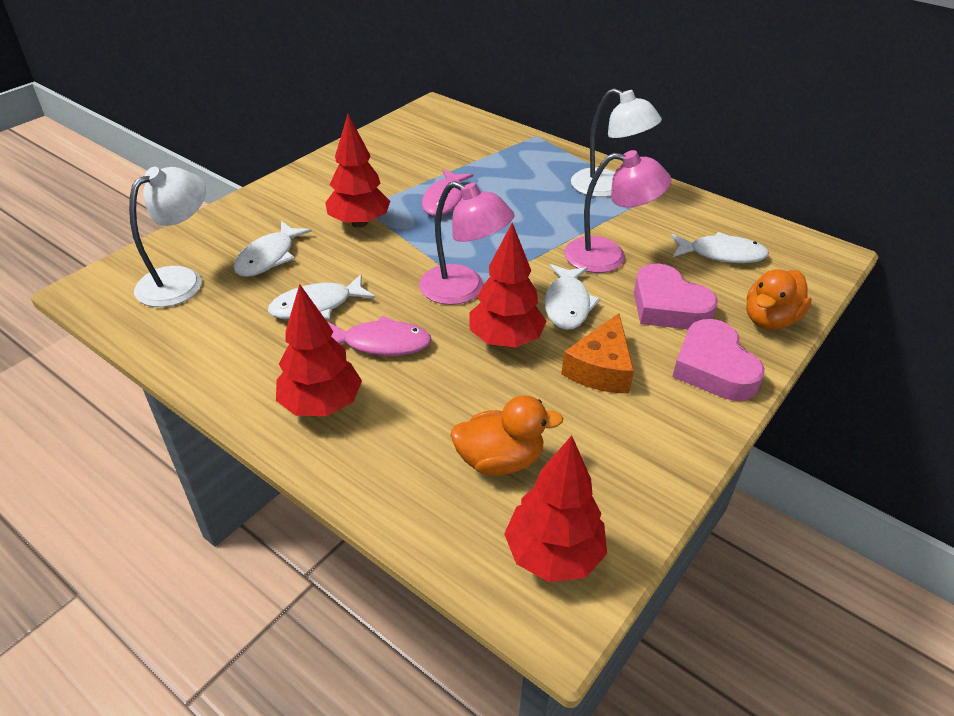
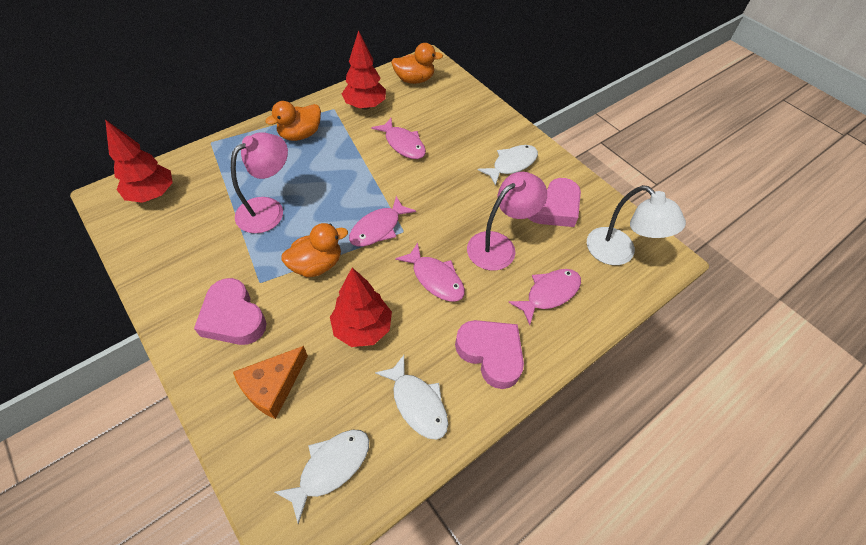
orange duck: 2 -> 3
pink fish: 2 -> 4
pink heart: 2 -> 3
red tree: 4 -> 3
white fish: 4 -> 3
white lamp: 2 -> 1

